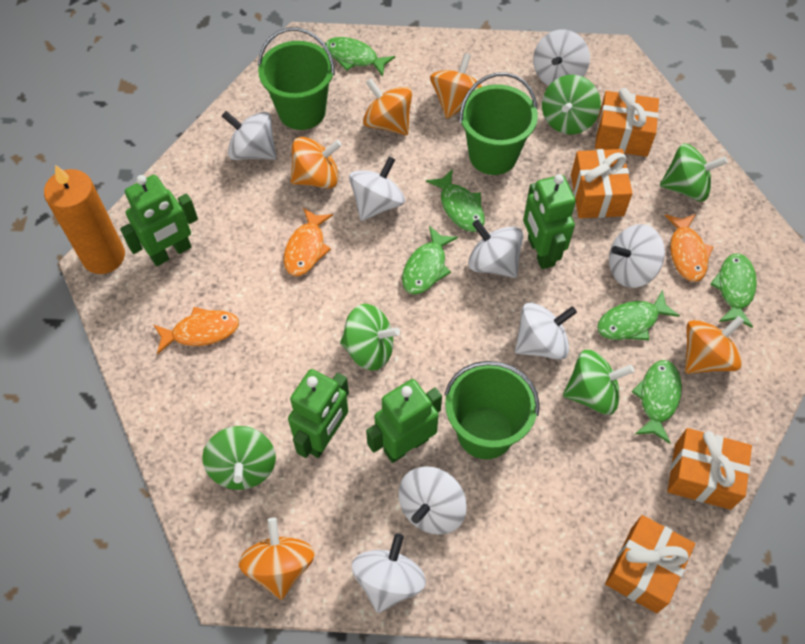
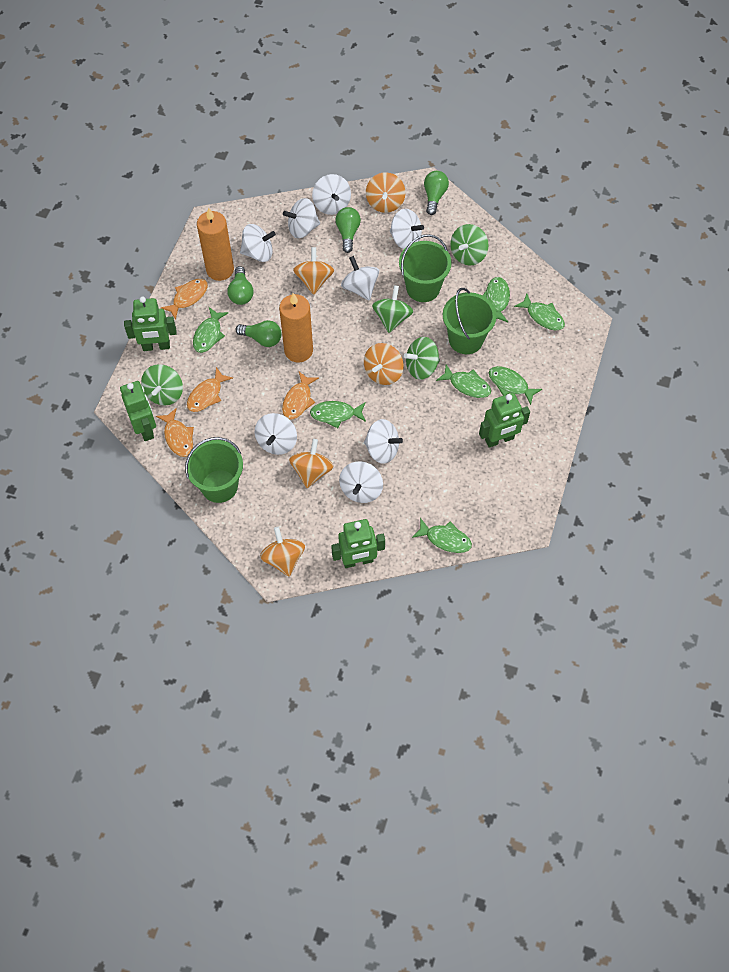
green fish: 6 -> 7
green light bulb: 0 -> 4
green spinning top: 5 -> 4
orange candle: 1 -> 2
orange fish: 3 -> 4
orange gift: 4 -> 0

